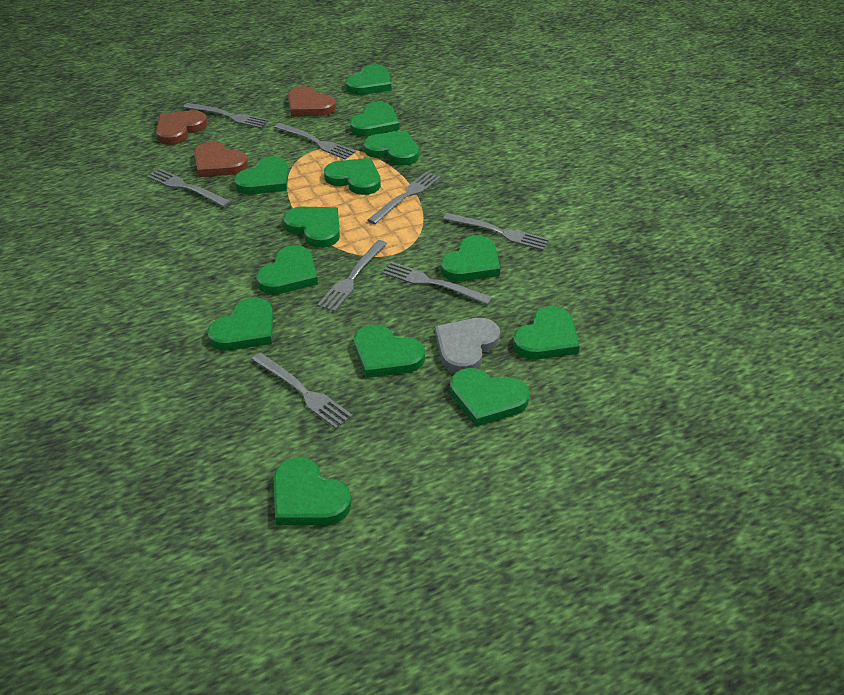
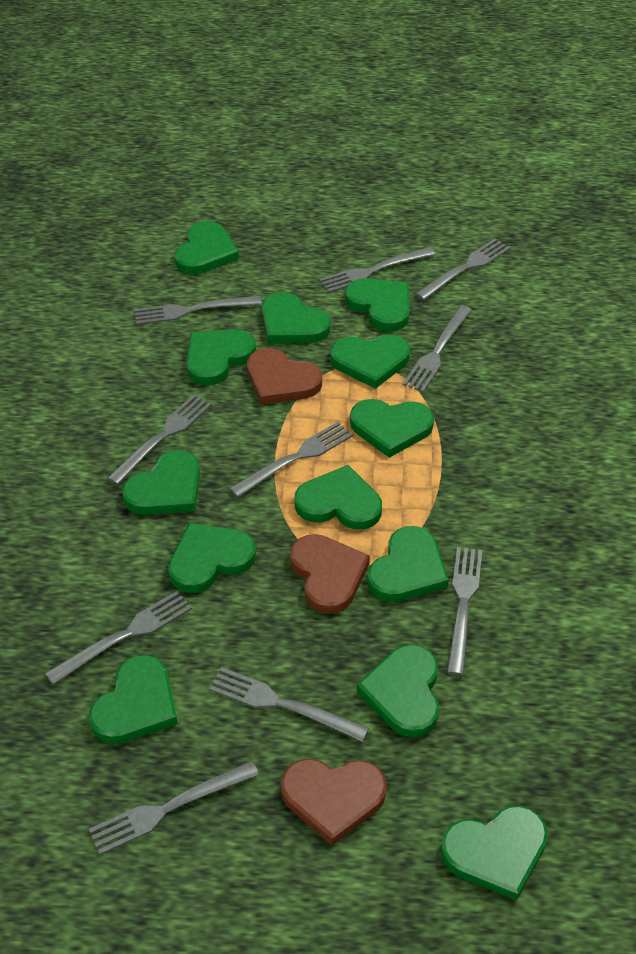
grey fork: 8 -> 10
grey heart: 1 -> 0

